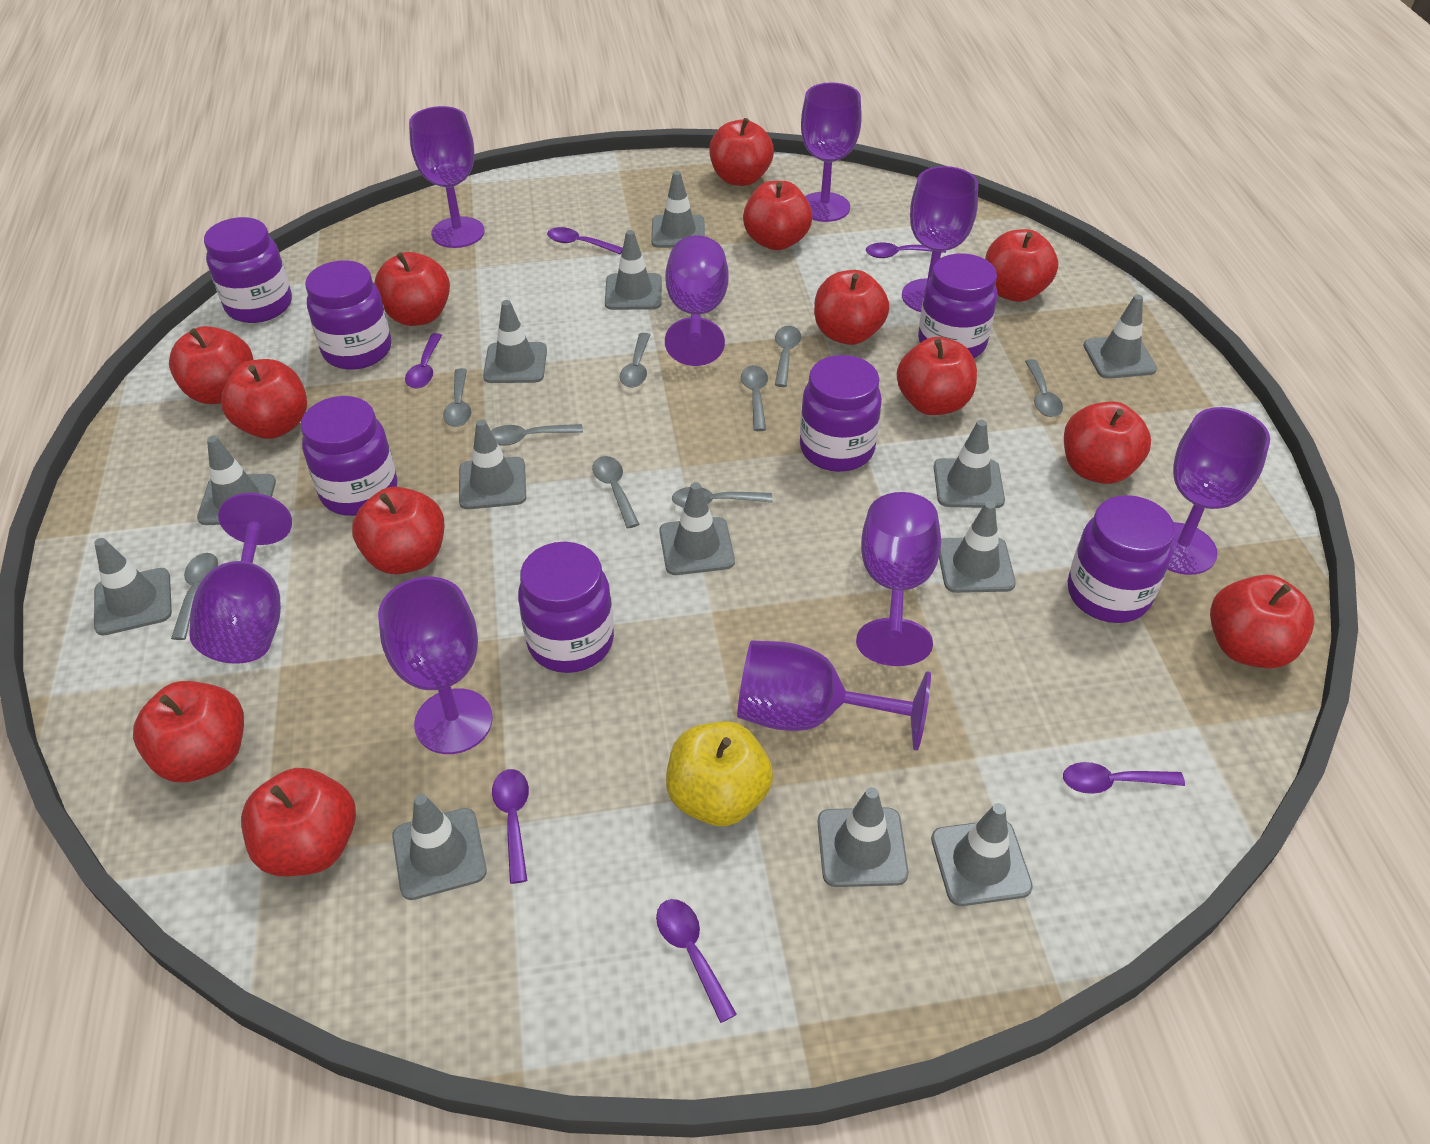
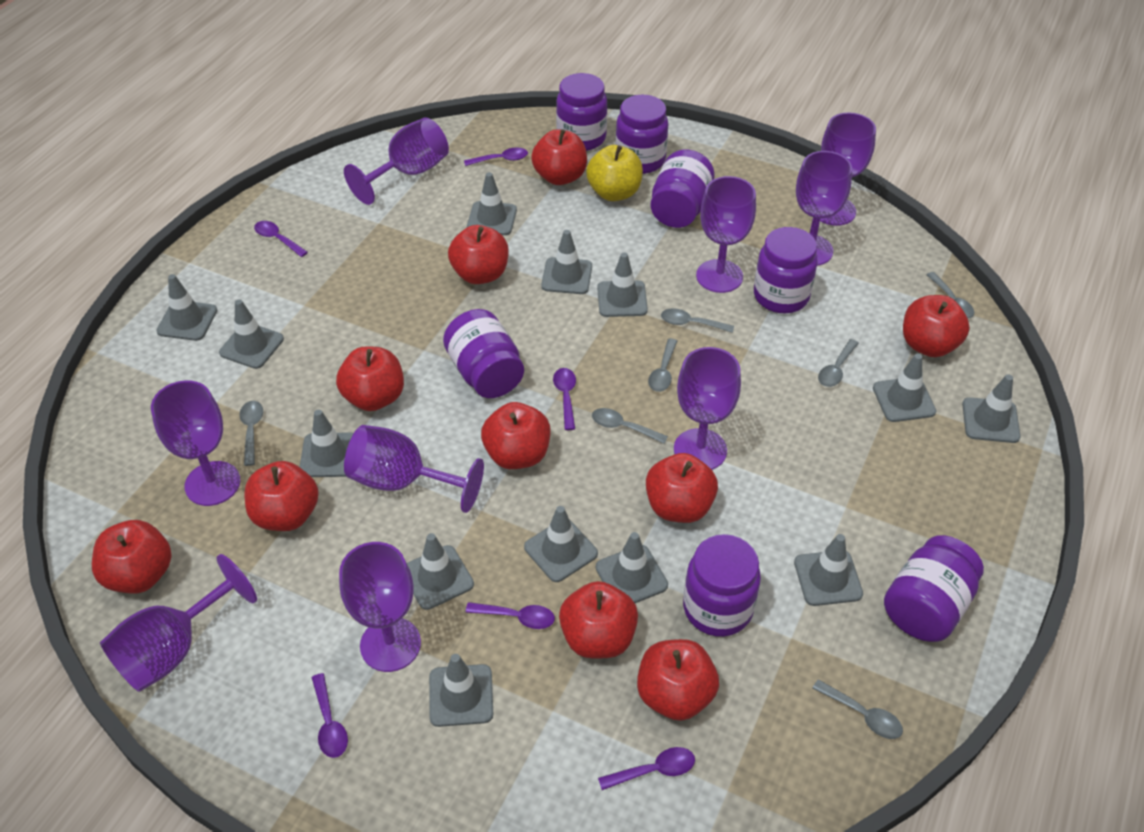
grey spoon: 9 -> 7
red apple: 13 -> 10

